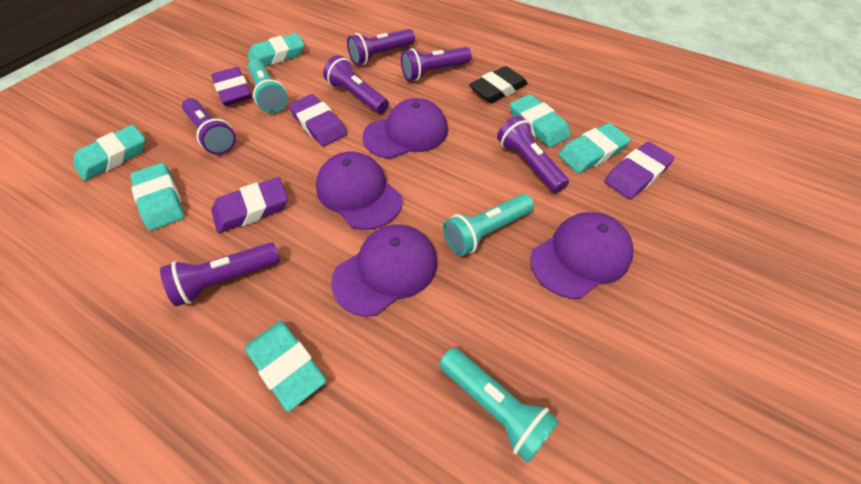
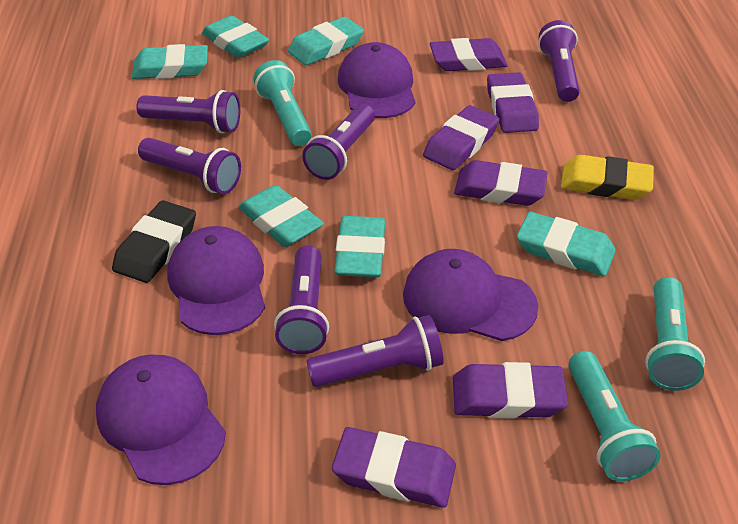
purple eraser: 4 -> 6
yellow eraser: 0 -> 1

